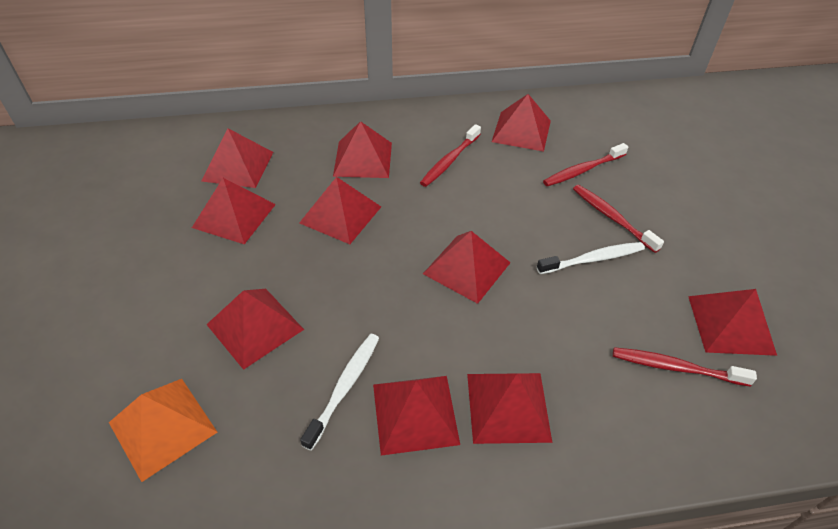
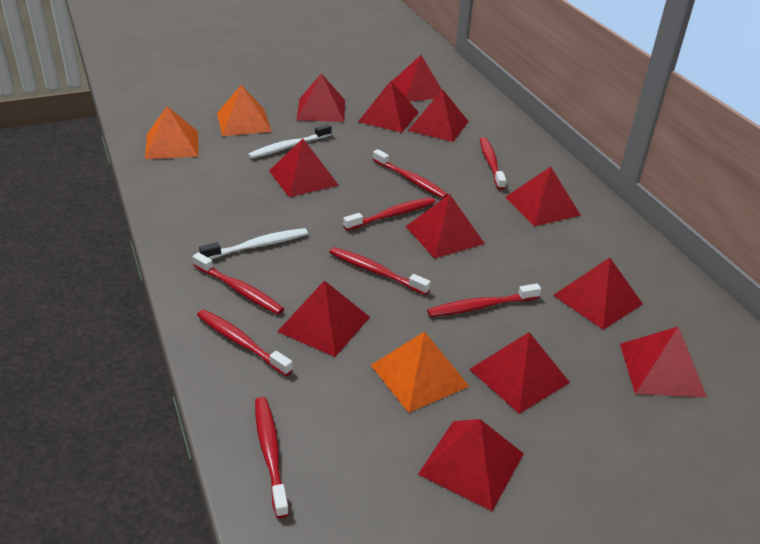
orange pyramid: 1 -> 3
red pyramid: 10 -> 12
red toothbrush: 4 -> 8

